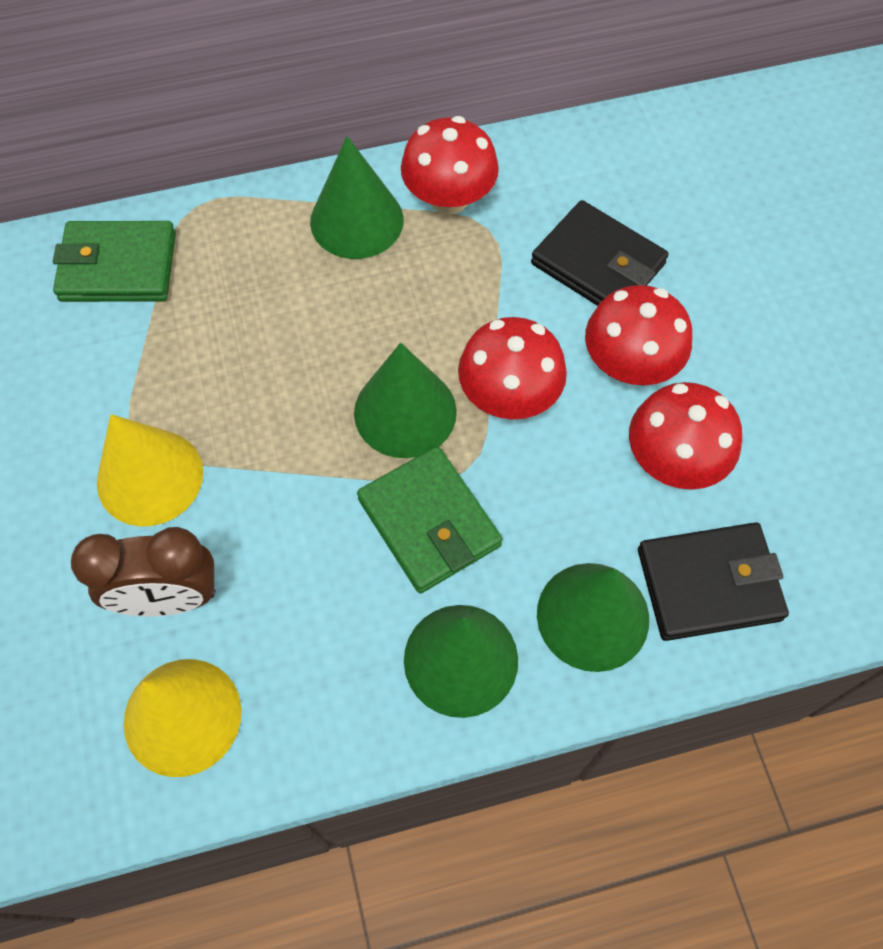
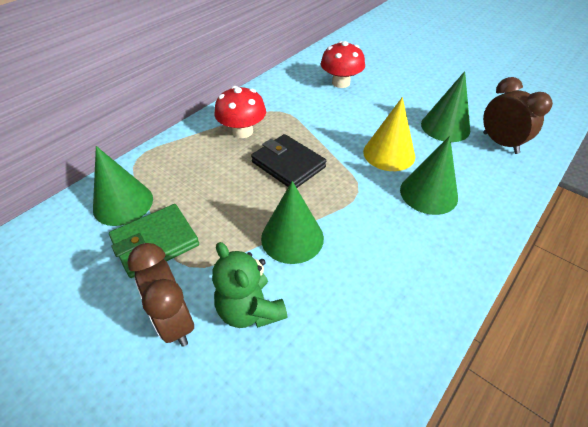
black wallet: 2 -> 1
brown clock: 1 -> 2
green teddy bear: 0 -> 1
green wallet: 2 -> 1
red mushroom: 4 -> 2
yellow cone: 2 -> 1

